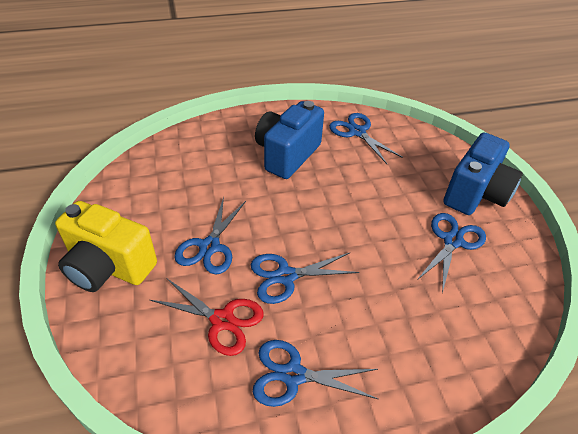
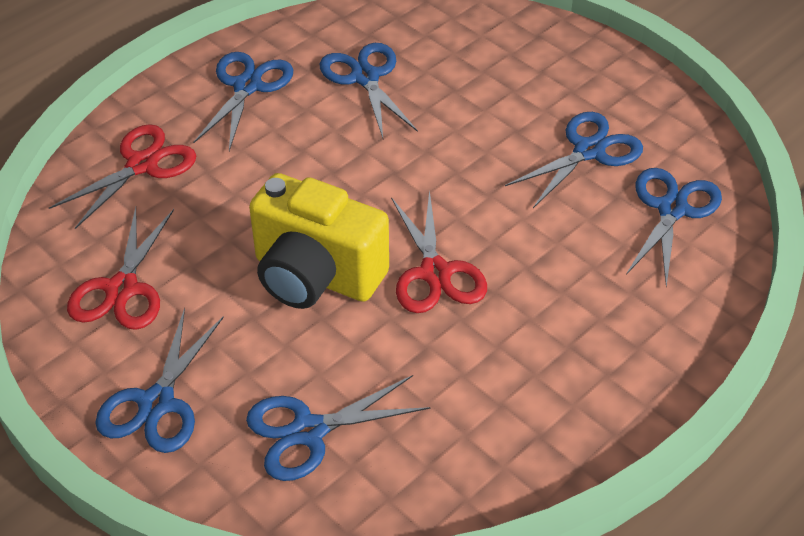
blue camera: 2 -> 0
blue scissors: 5 -> 6
red scissors: 1 -> 3

